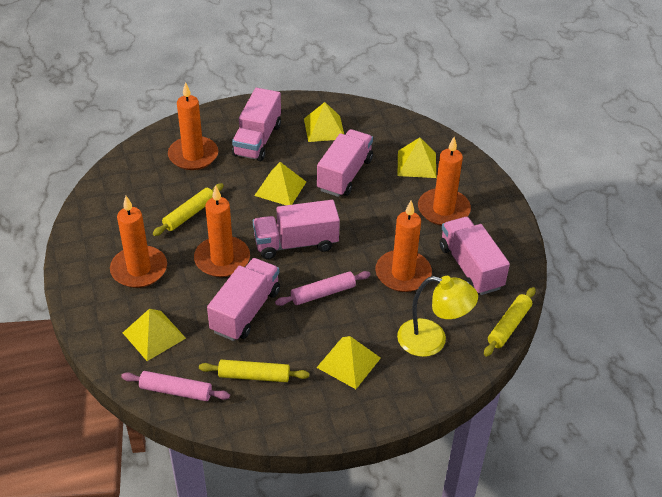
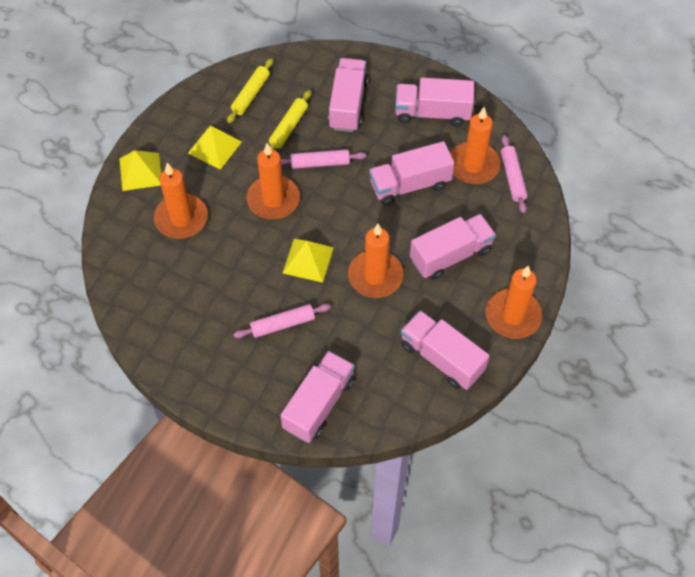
pink rolling pin: 2 -> 3
pink truck: 5 -> 6
yellow lamp: 1 -> 0
yellow pyramid: 5 -> 3
yellow rolling pin: 3 -> 2

